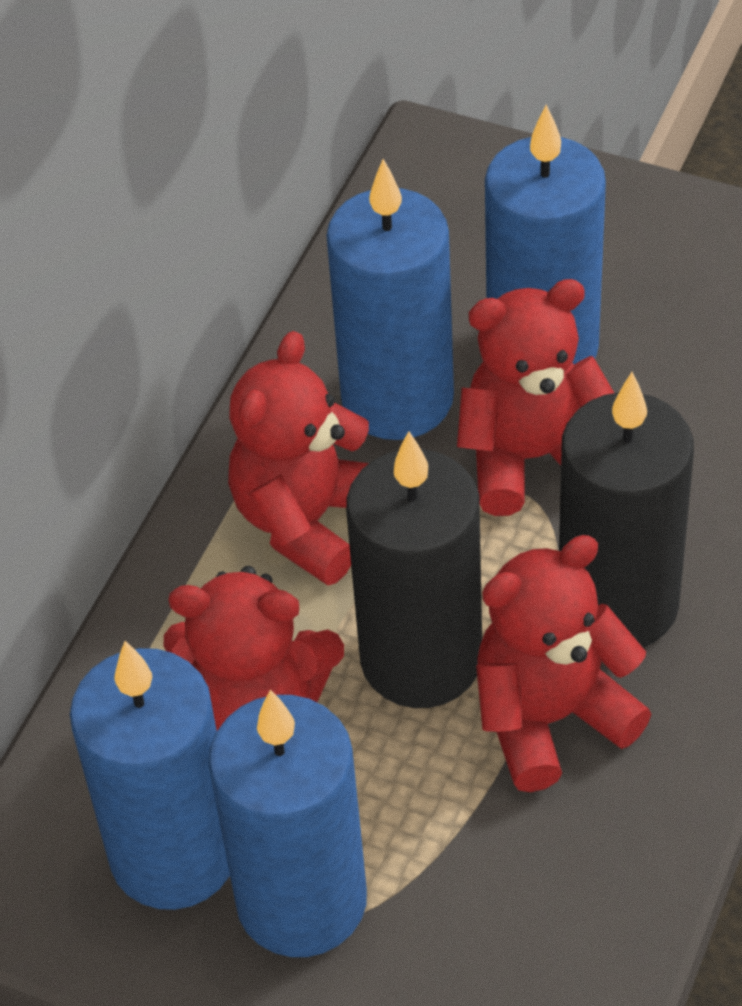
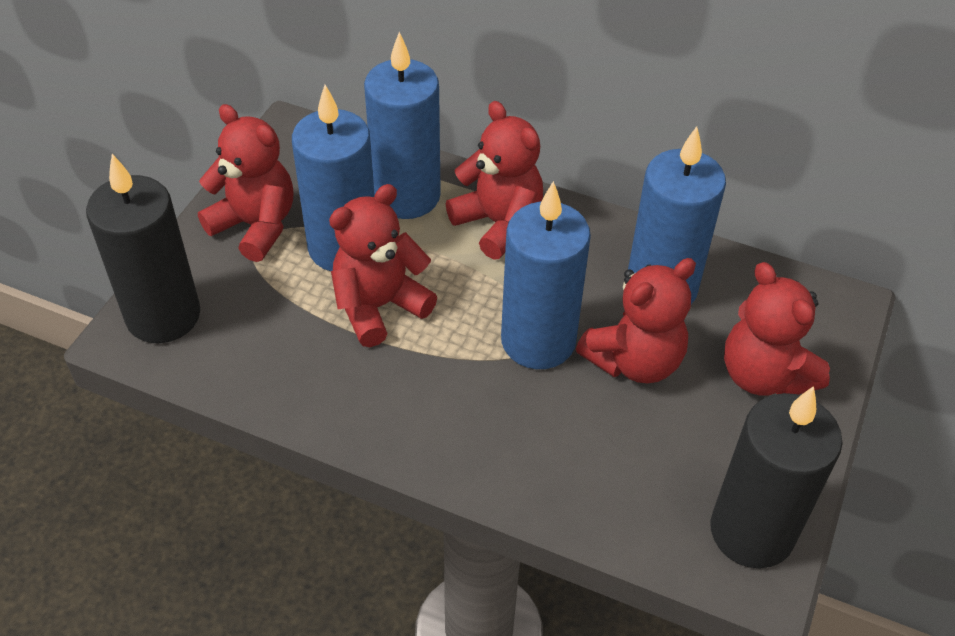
red teddy bear: 4 -> 5

